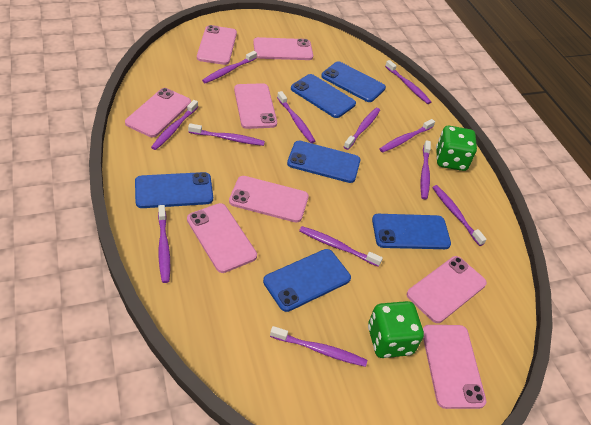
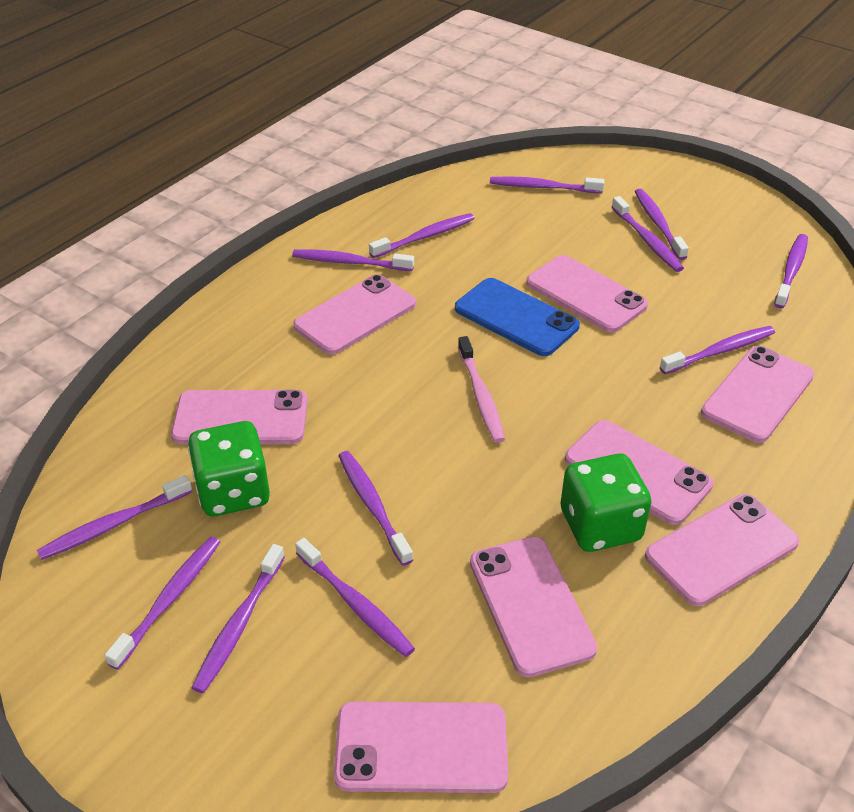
blue phone: 6 -> 1
pink toothbrush: 0 -> 1

